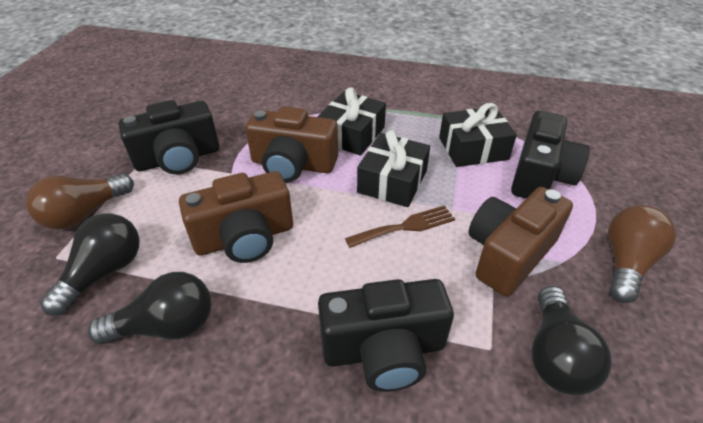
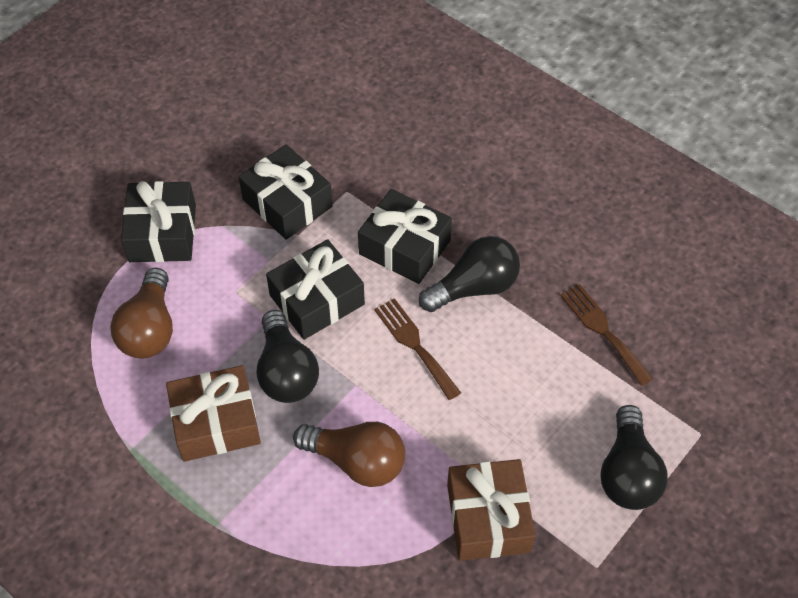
black camera: 3 -> 0
black gift: 3 -> 4
brown camera: 3 -> 0
brown fork: 1 -> 2
brown gift: 0 -> 2

